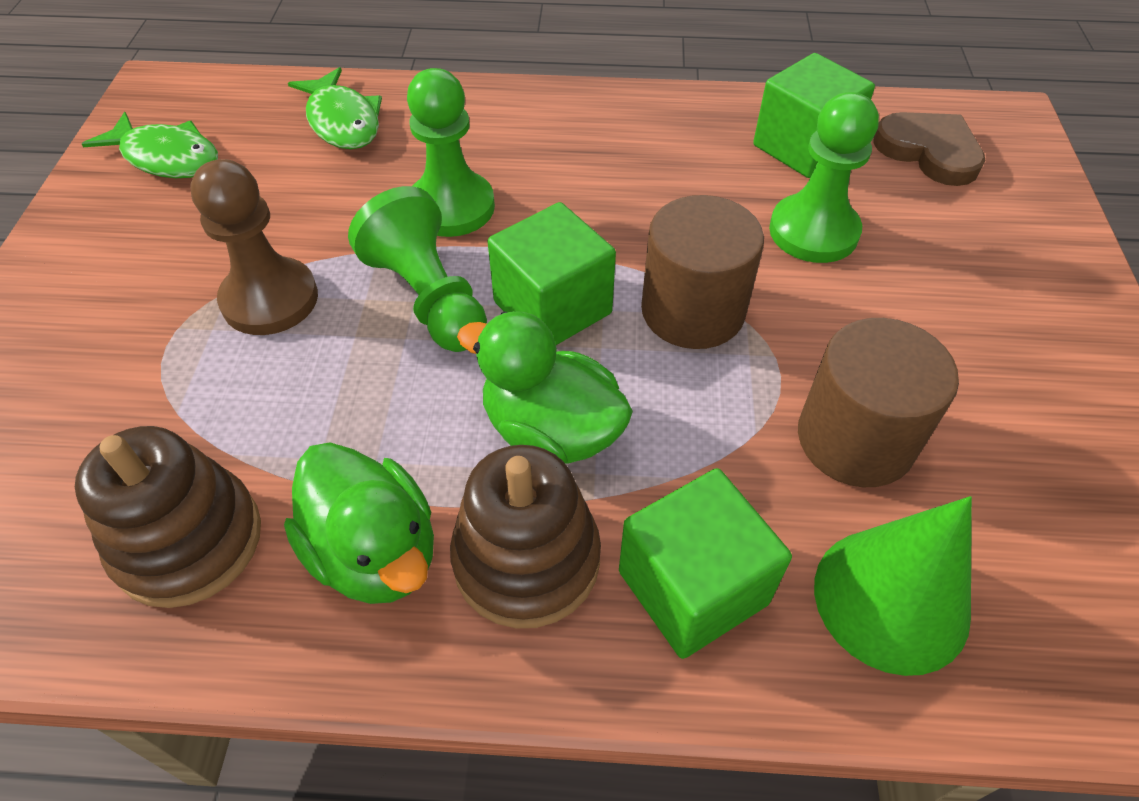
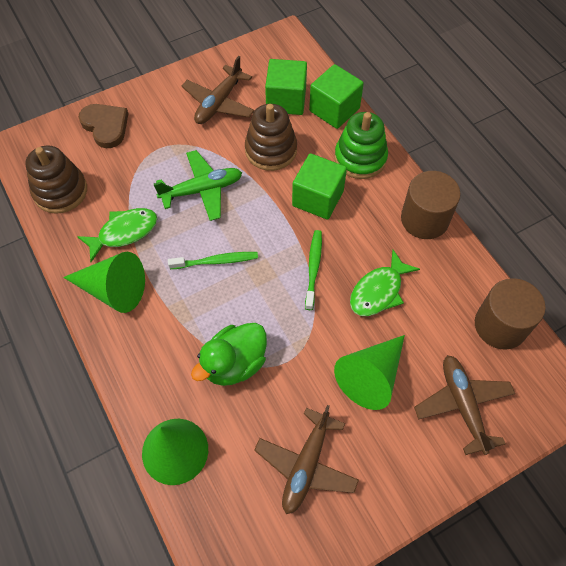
brown pawn: 1 -> 0
brown plane: 0 -> 3
green cone: 1 -> 3
green duck: 2 -> 1
green pawn: 3 -> 0
green plane: 0 -> 1
green stacking toy: 0 -> 1
green toothbrush: 0 -> 2

